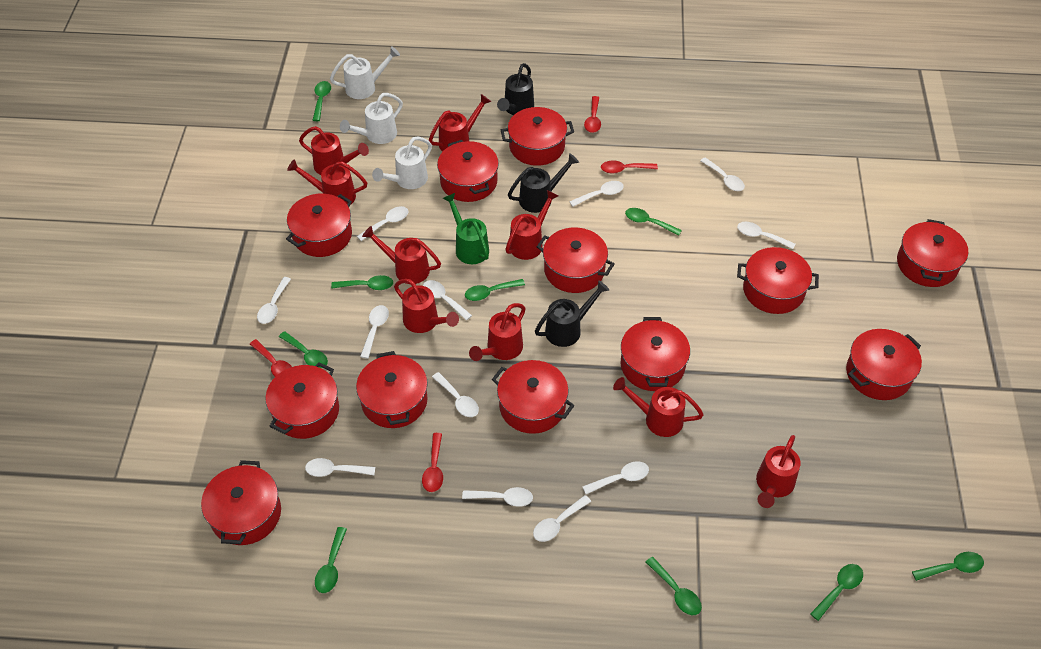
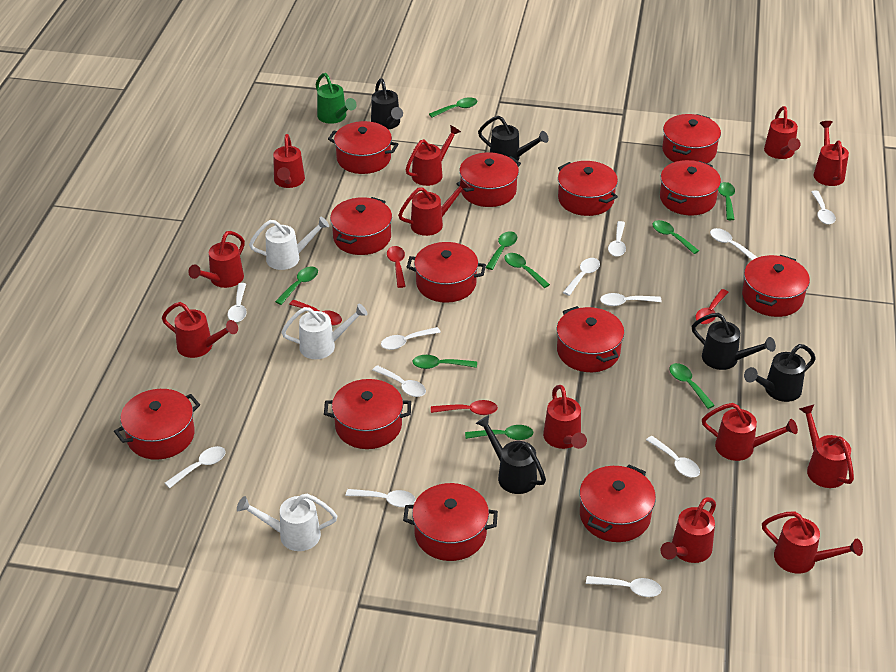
black watering can: 3 -> 5
red pot: 12 -> 13
red watering can: 9 -> 12

